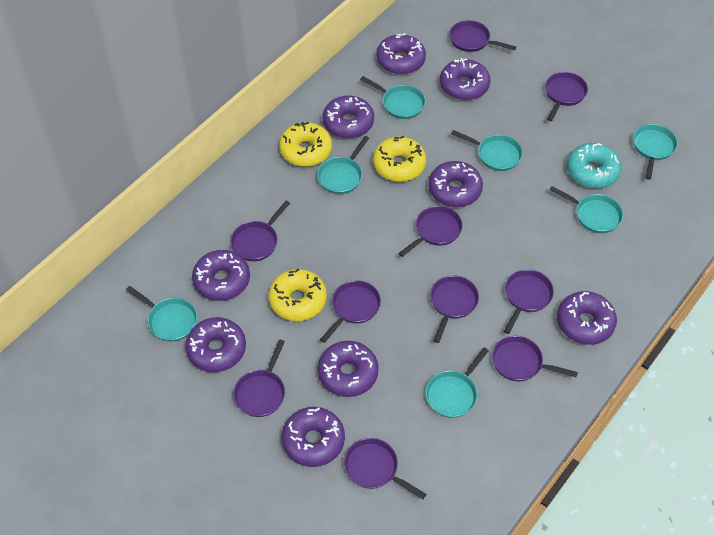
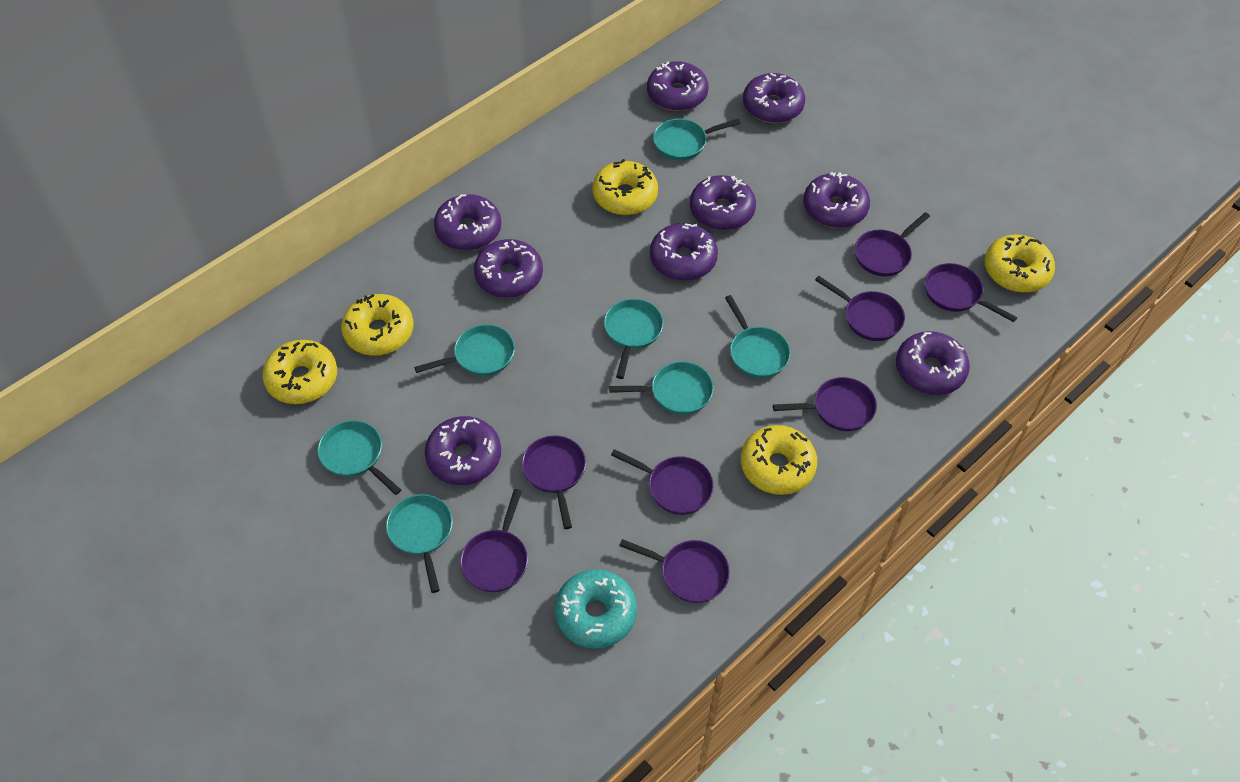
purple pan: 10 -> 8
yellow donut: 3 -> 5

